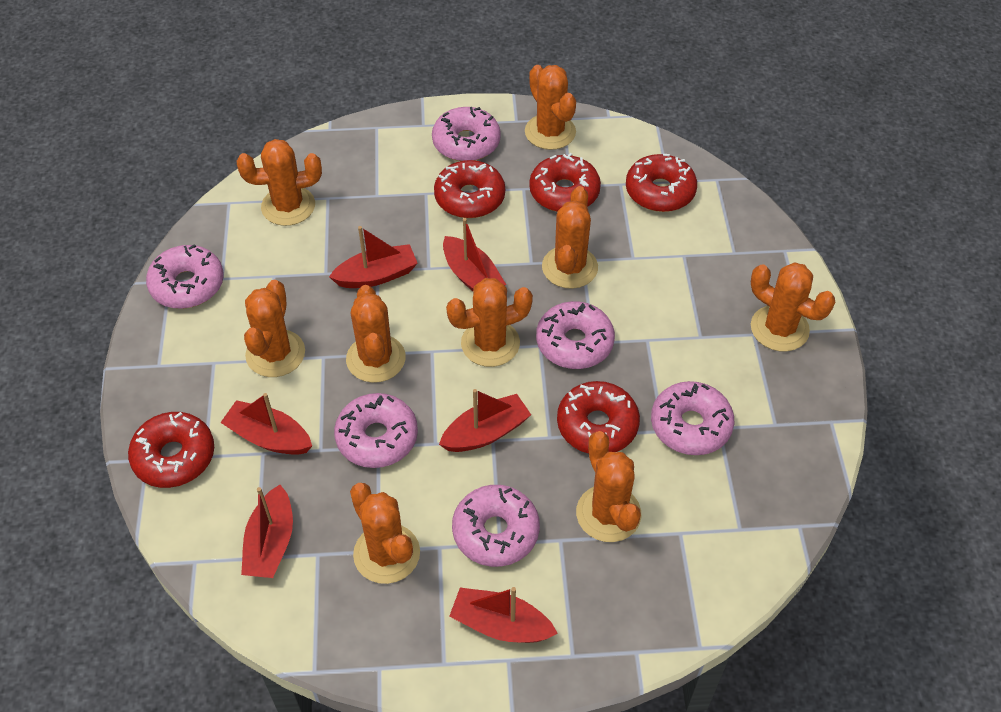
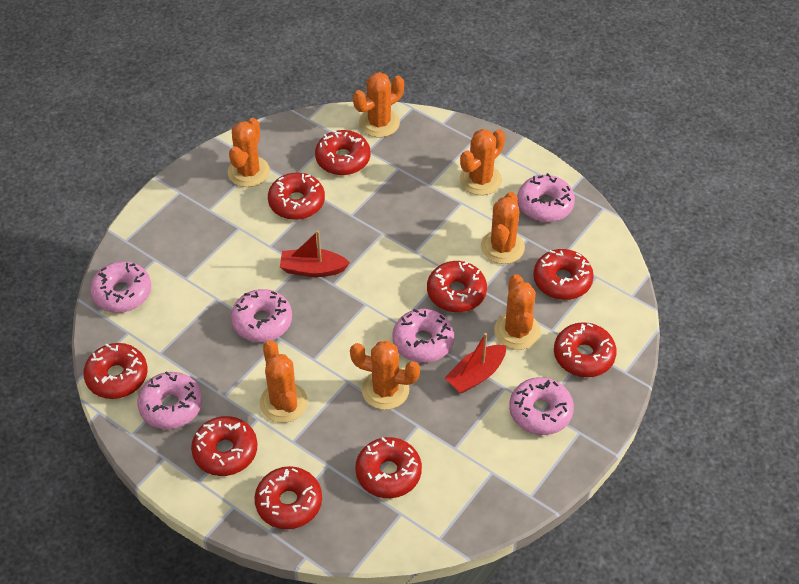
orange cactus: 9 -> 7
red boat: 6 -> 2
red donut: 5 -> 9

